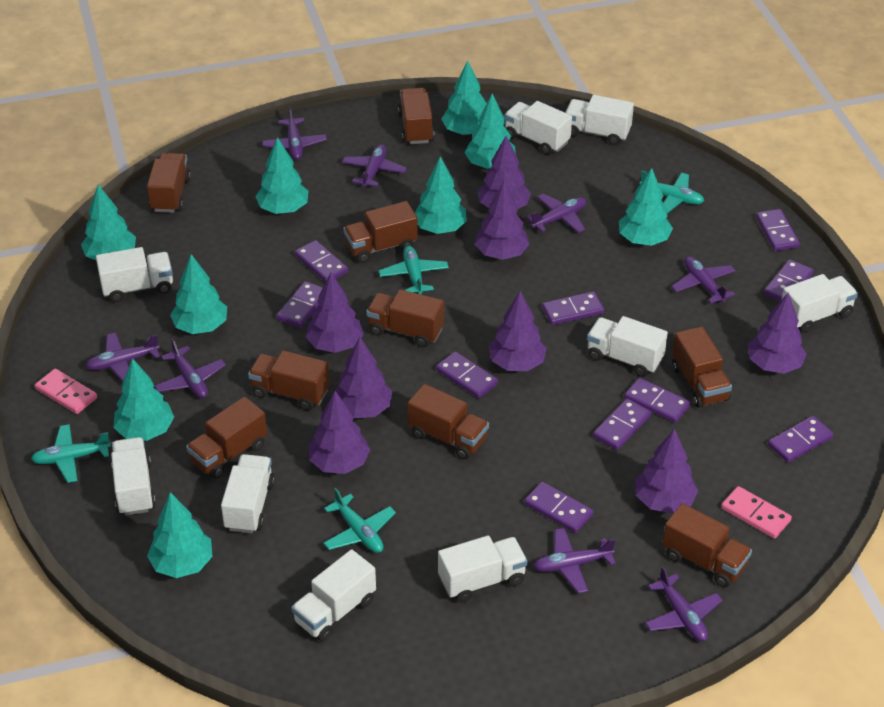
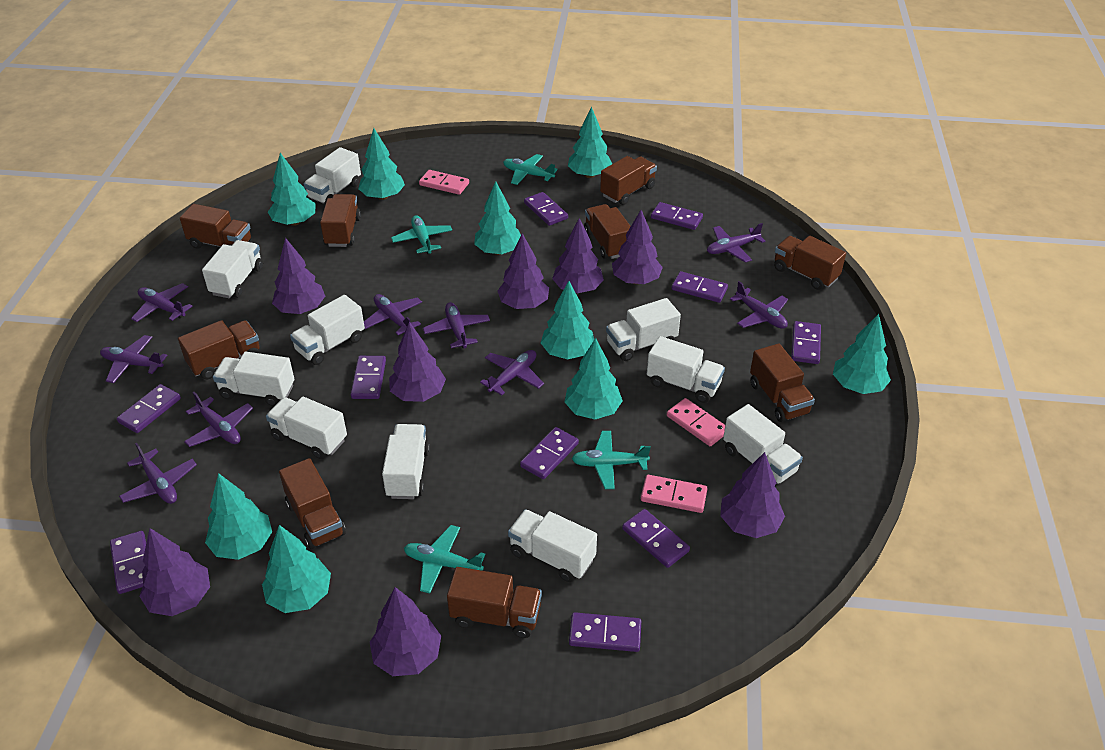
pink domino: 2 -> 3
purple plane: 8 -> 9
white truck: 9 -> 10

